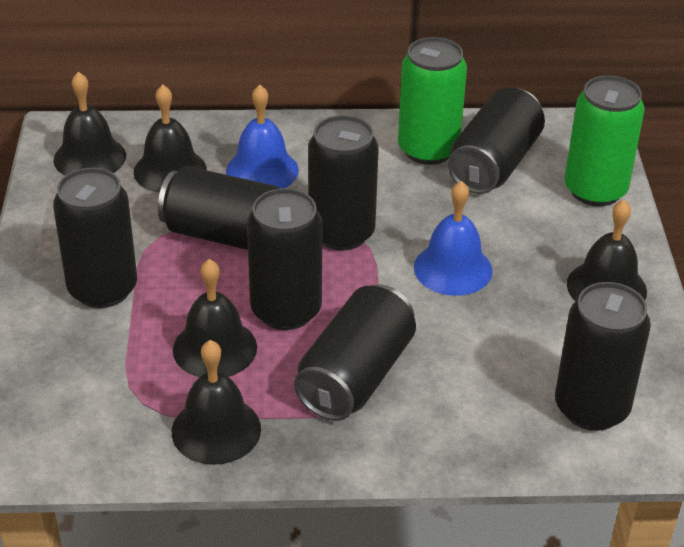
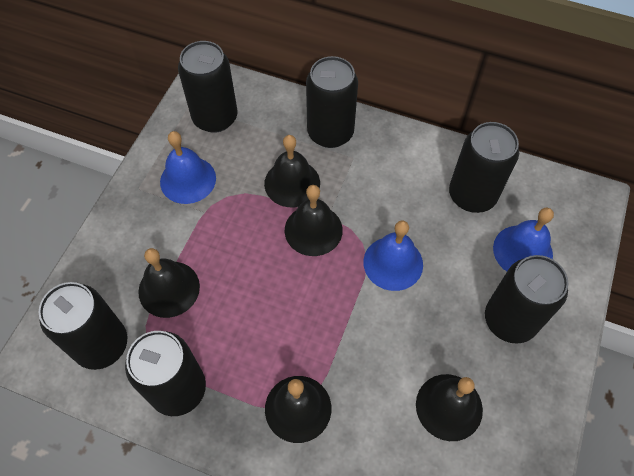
black can: 7 -> 6
blue bell: 2 -> 3
green can: 2 -> 0

